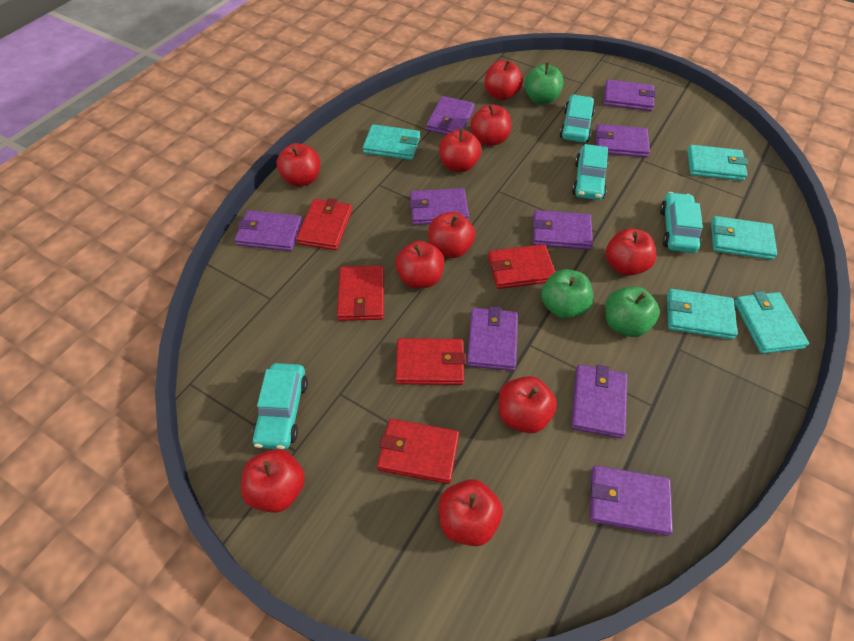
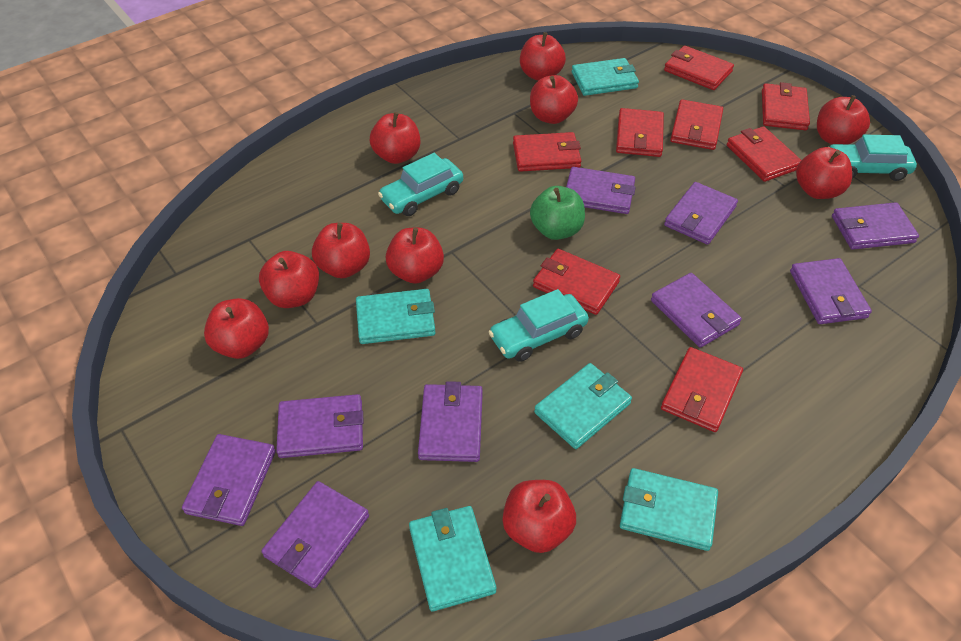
green apple: 3 -> 1
red wallet: 5 -> 8
turquoise car: 4 -> 3

